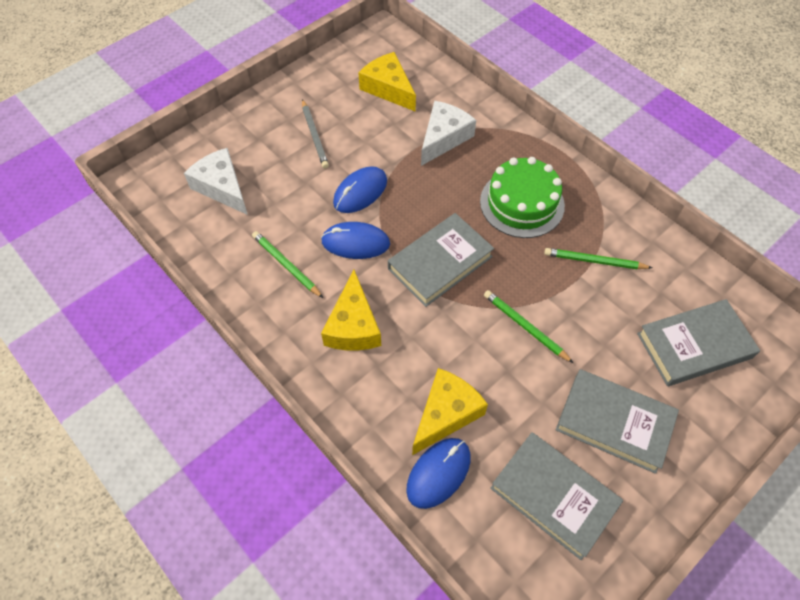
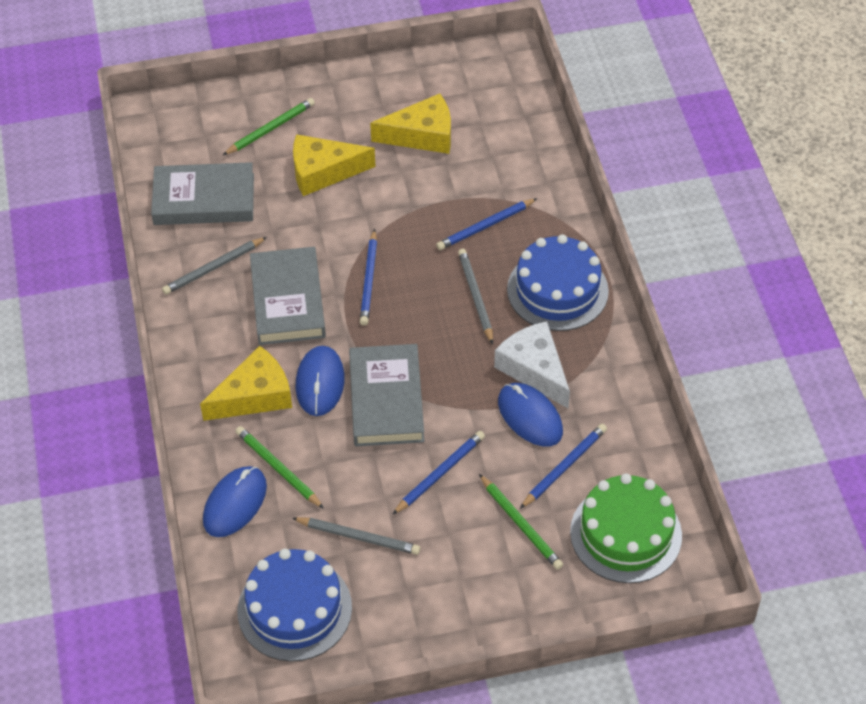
blue cake: 0 -> 2
blue pencil: 0 -> 4
grey book: 4 -> 3
grey pencil: 1 -> 3
white cheese: 2 -> 1

